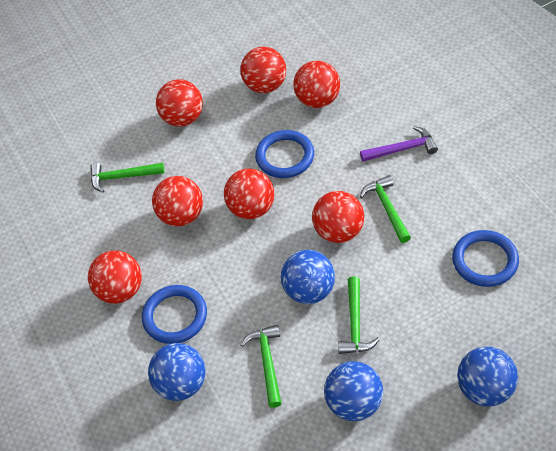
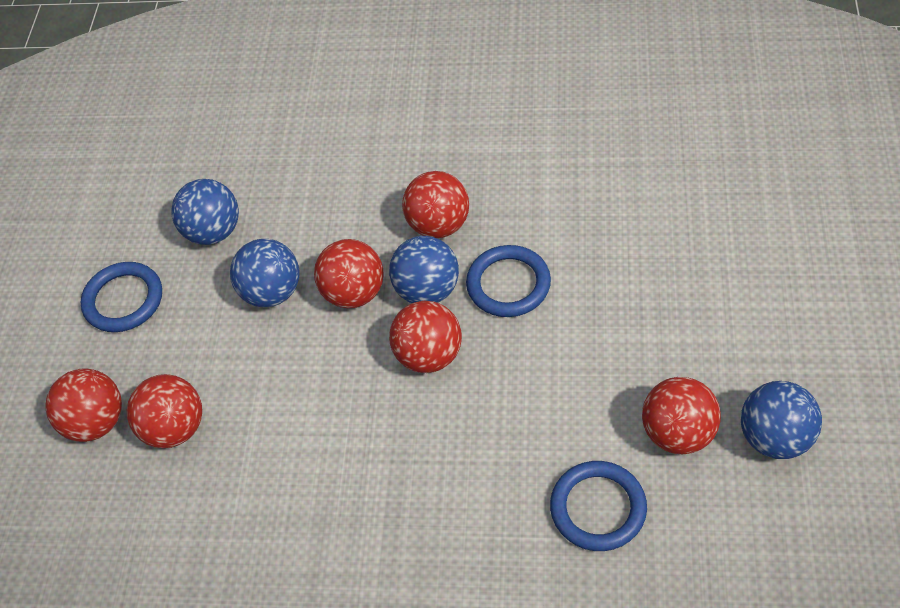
green hammer: 4 -> 0
purple hammer: 1 -> 0
red ball: 7 -> 6

